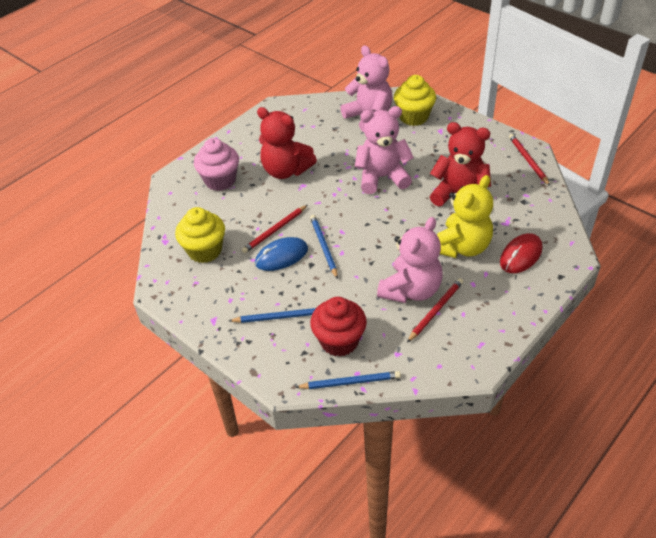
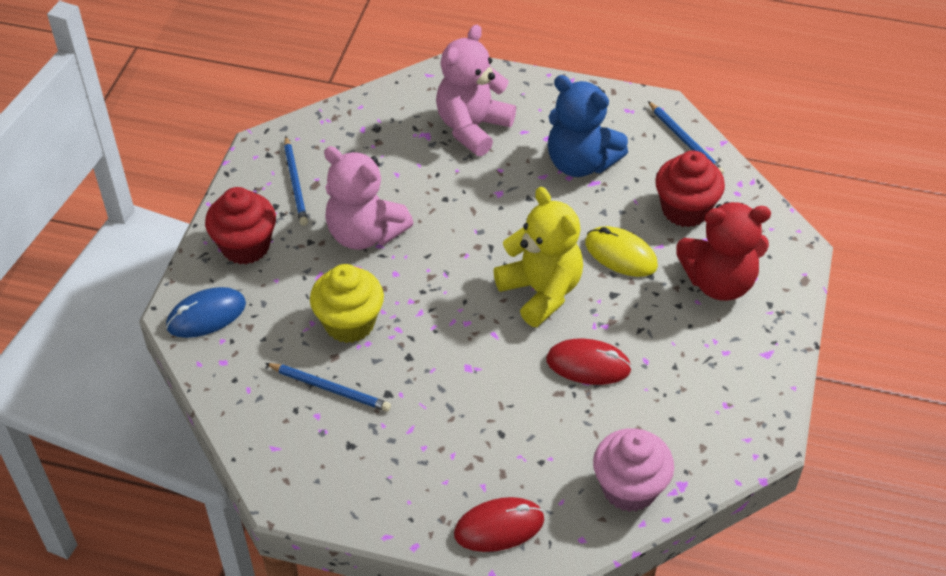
blue teddy bear: 0 -> 1
pink teddy bear: 3 -> 2
red cupcake: 1 -> 2
red mouse: 1 -> 2
red pencil: 3 -> 0
red teddy bear: 2 -> 1
yellow cupcake: 2 -> 1
yellow mouse: 0 -> 1

